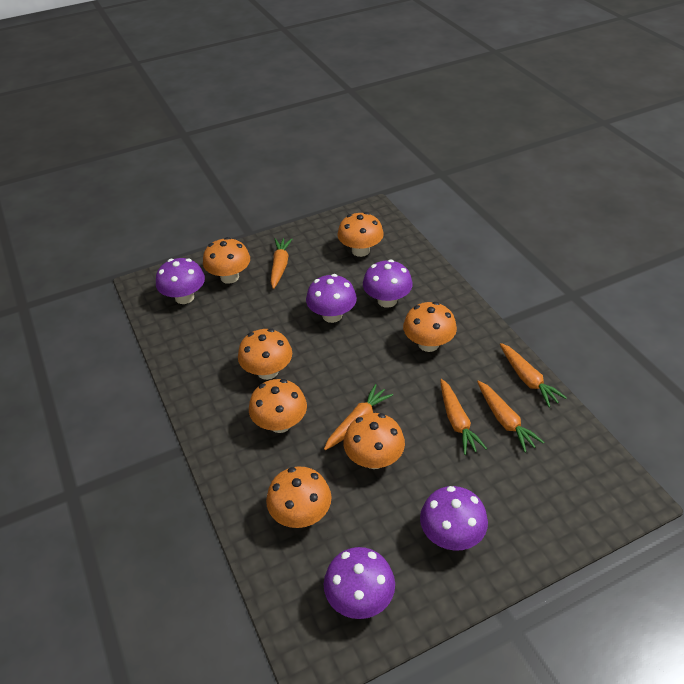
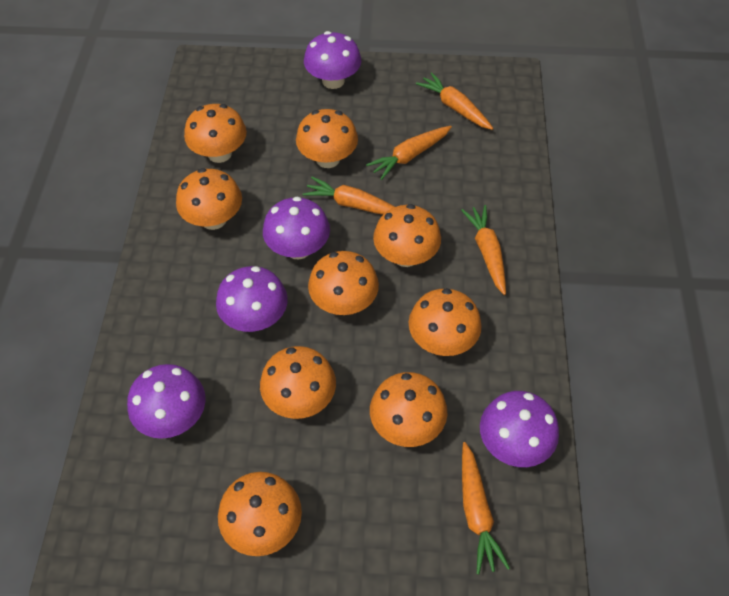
orange mushroom: 7 -> 9

